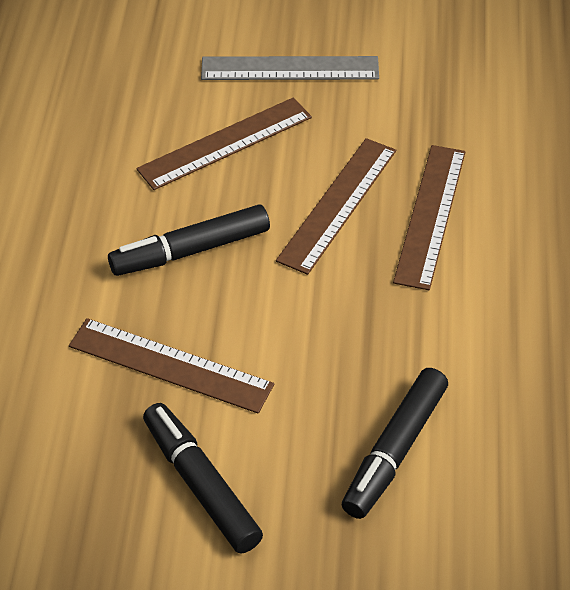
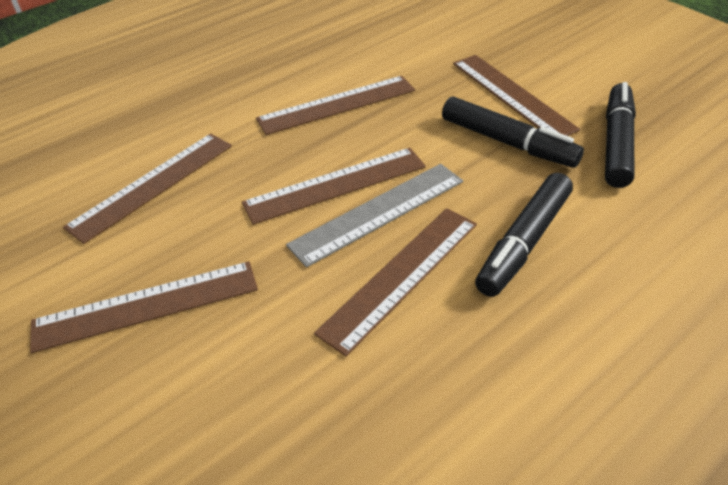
brown ruler: 4 -> 6

